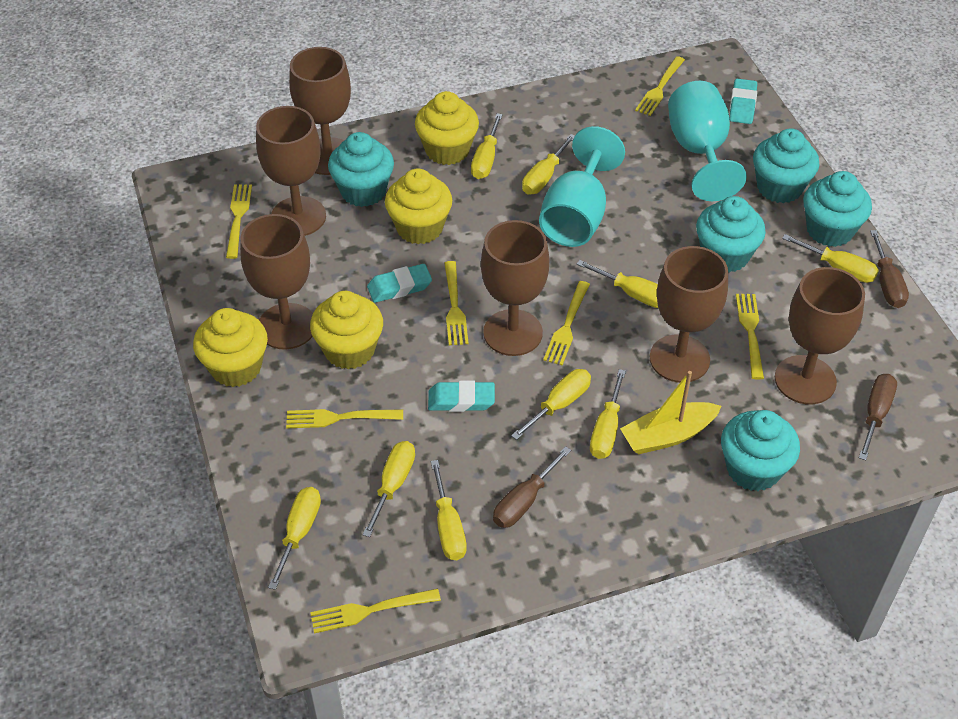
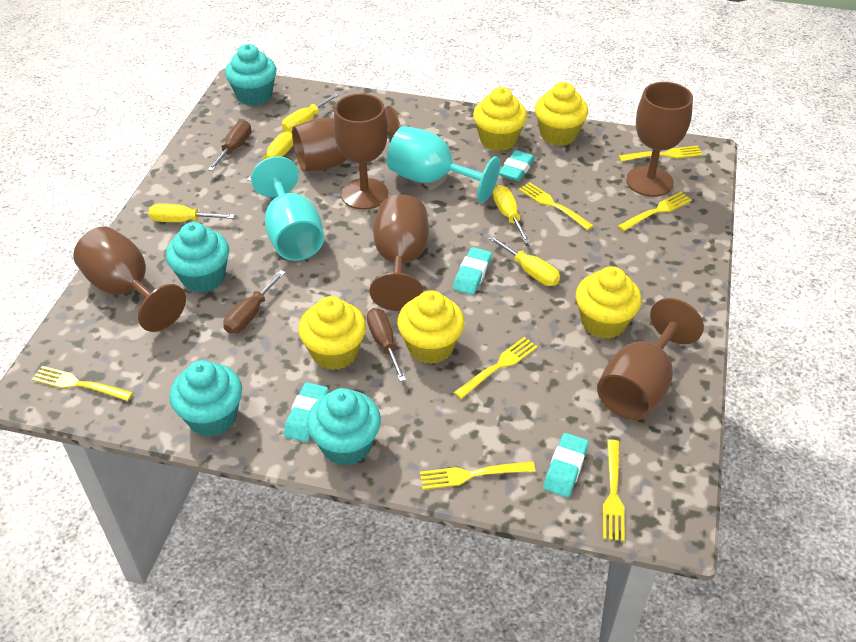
turquoise cupcake: 5 -> 4
turquoise eraser: 3 -> 4
yellow boat: 1 -> 0
yellow cupcake: 4 -> 5
yellow screwdriver: 9 -> 5

